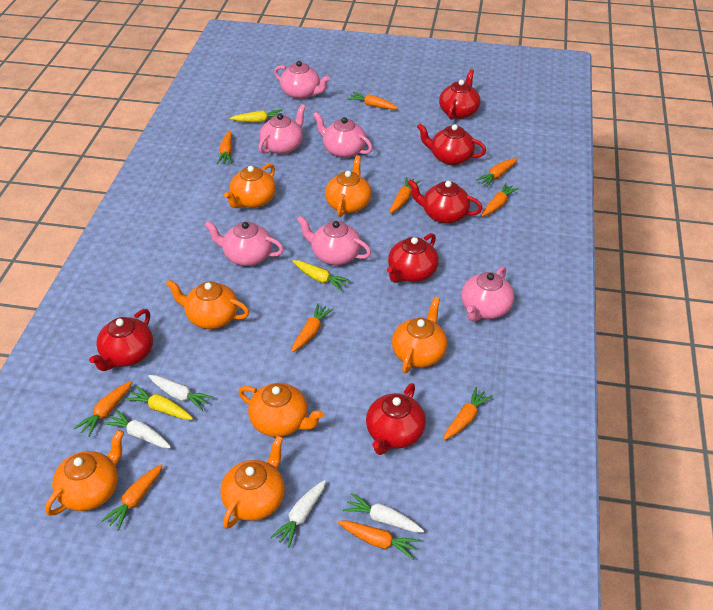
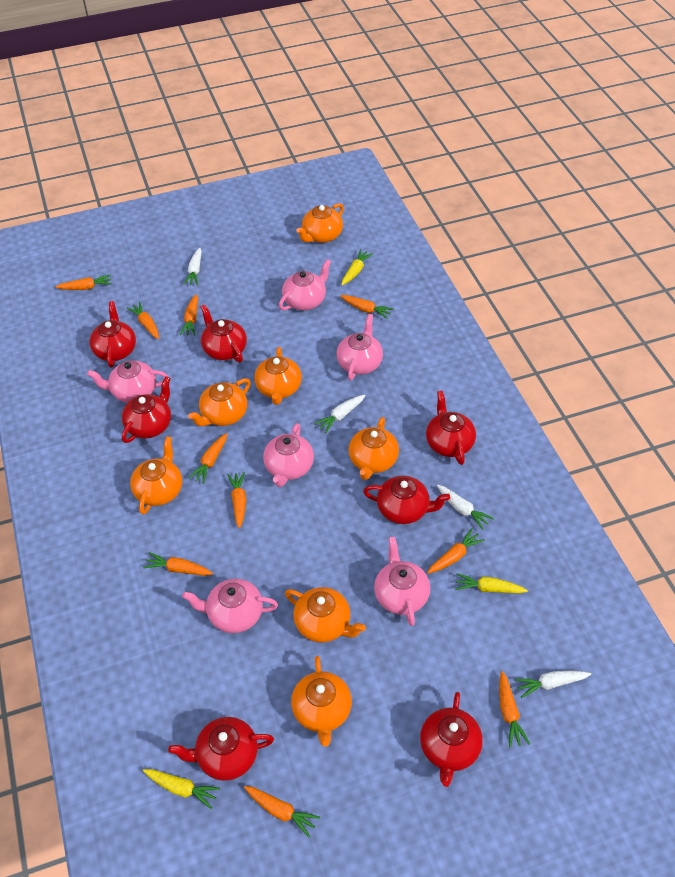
red teapot: 6 -> 7

